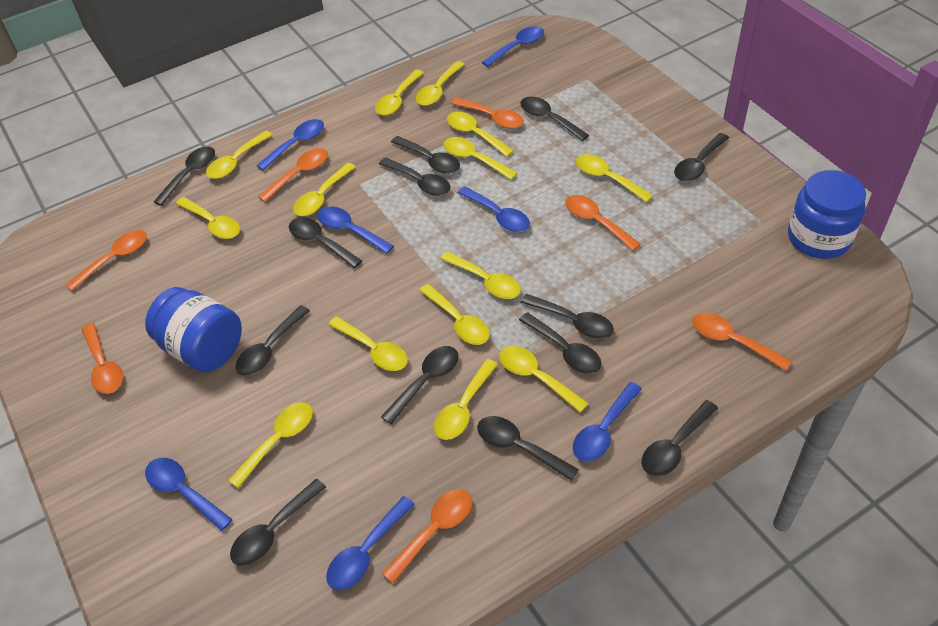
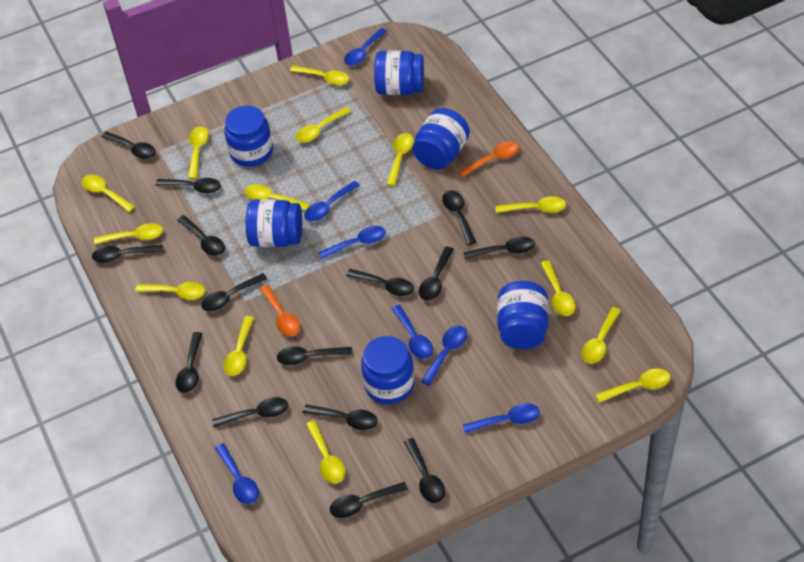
black spoon: 13 -> 15
blue jar: 2 -> 6
orange spoon: 7 -> 2

